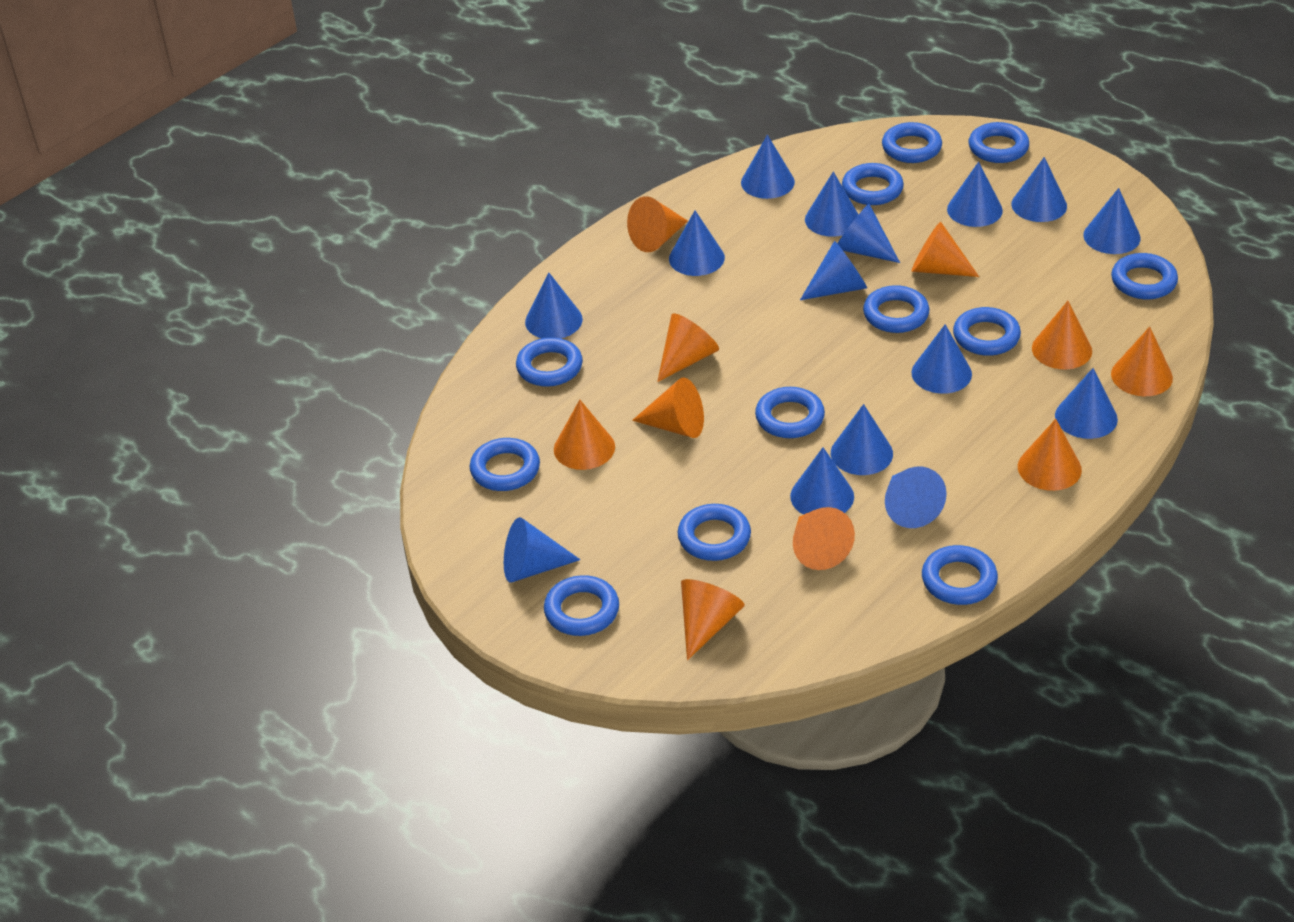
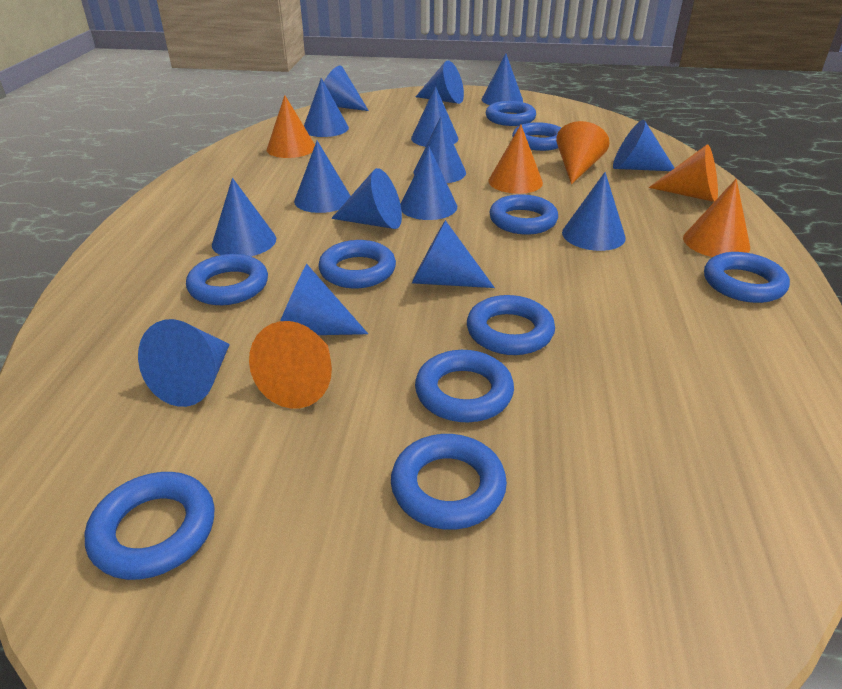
blue ring: 12 -> 10
orange cone: 10 -> 6

